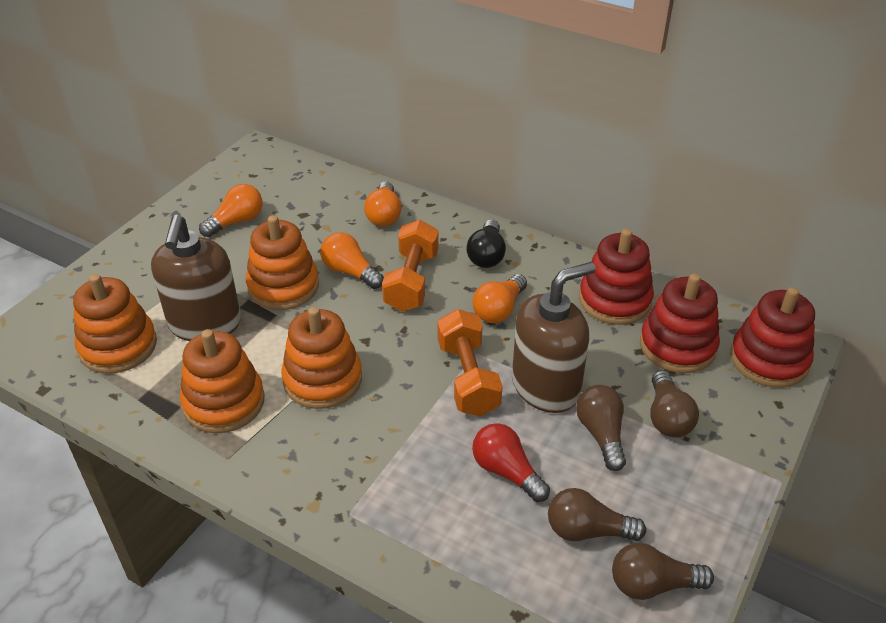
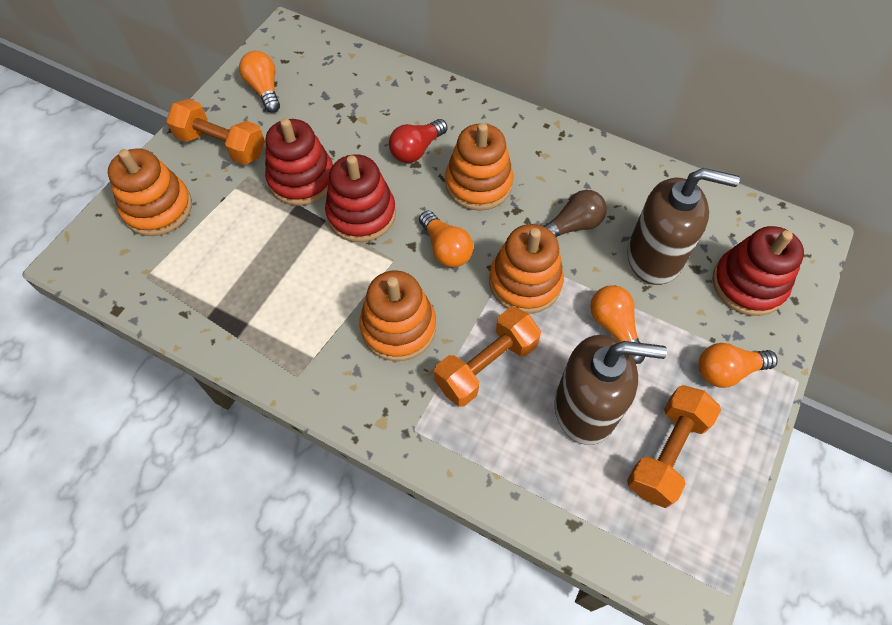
black light bulb: 1 -> 0
brown light bulb: 4 -> 1
orange dumbbell: 2 -> 3

